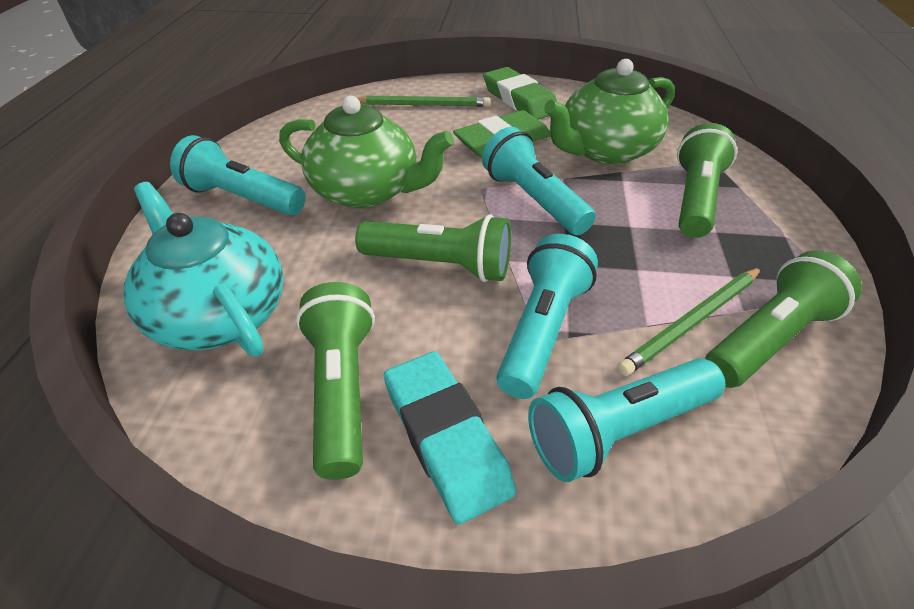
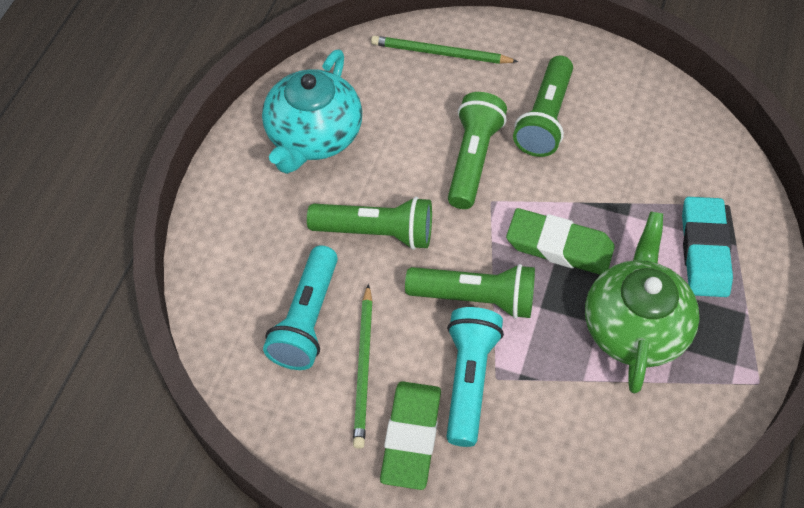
green teapot: 2 -> 1
turquoise flashlight: 4 -> 2

